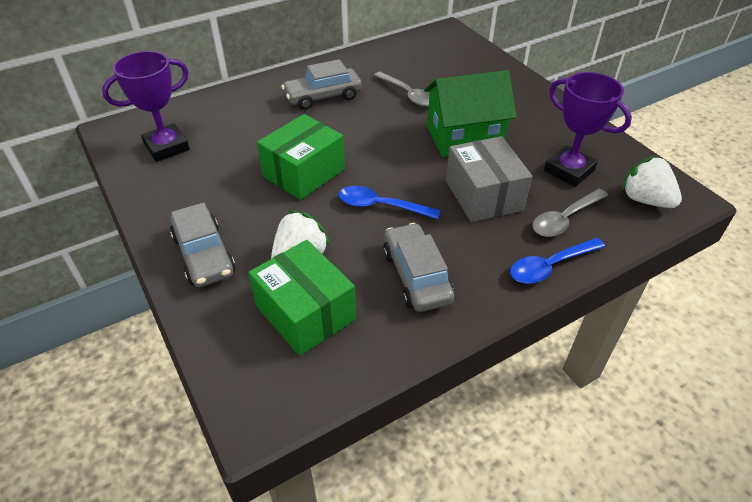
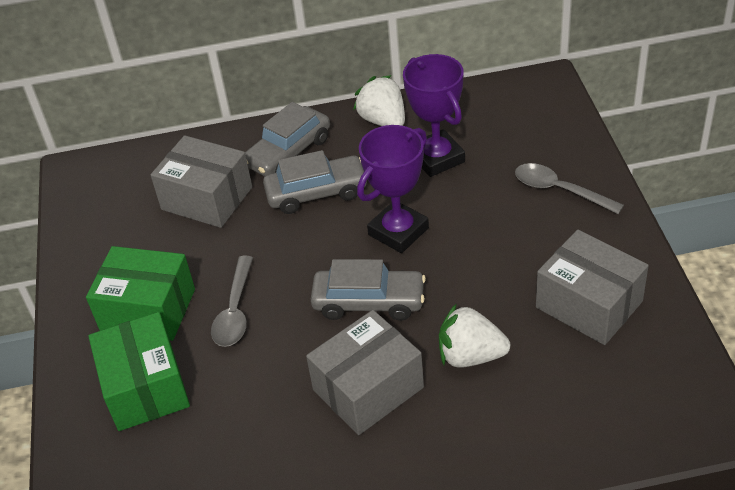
blue spoon: 2 -> 0
green house: 1 -> 0
grey box: 1 -> 3

